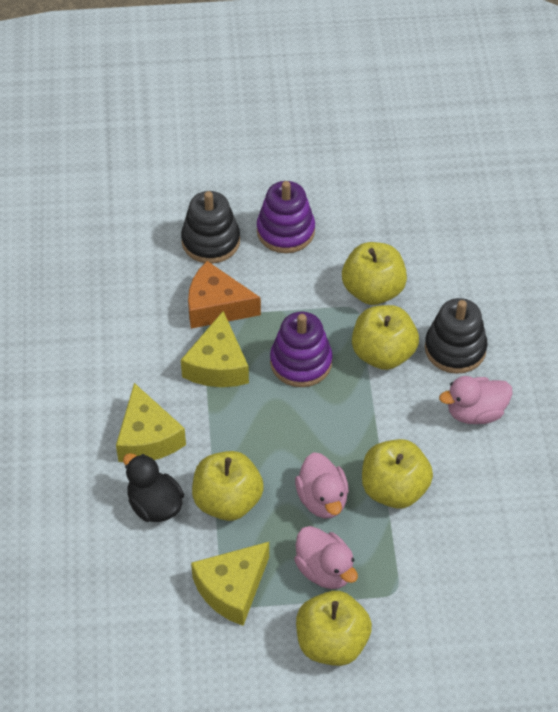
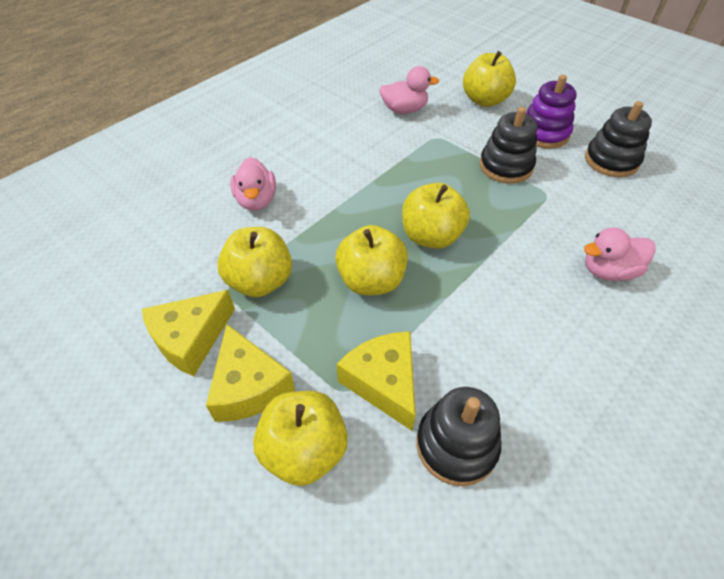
black duck: 1 -> 0
black stacking toy: 2 -> 3
orange cheese: 1 -> 0
purple stacking toy: 2 -> 1

